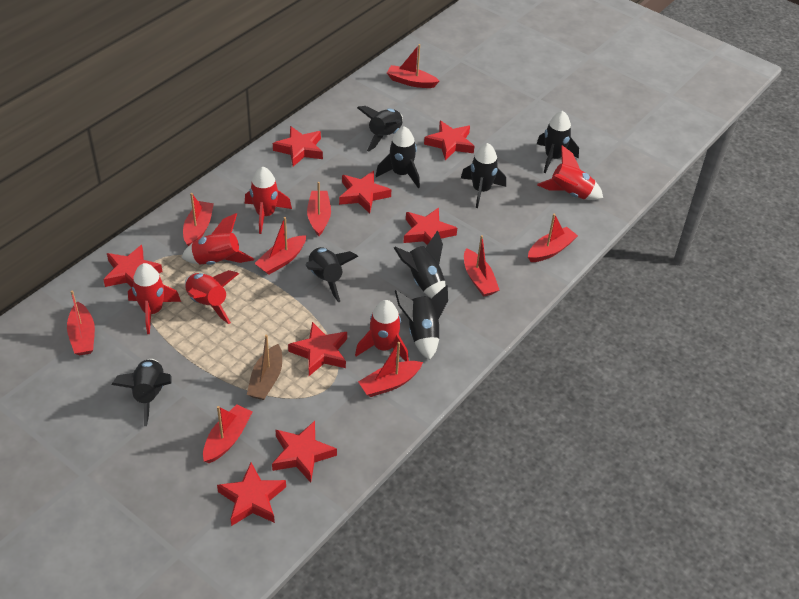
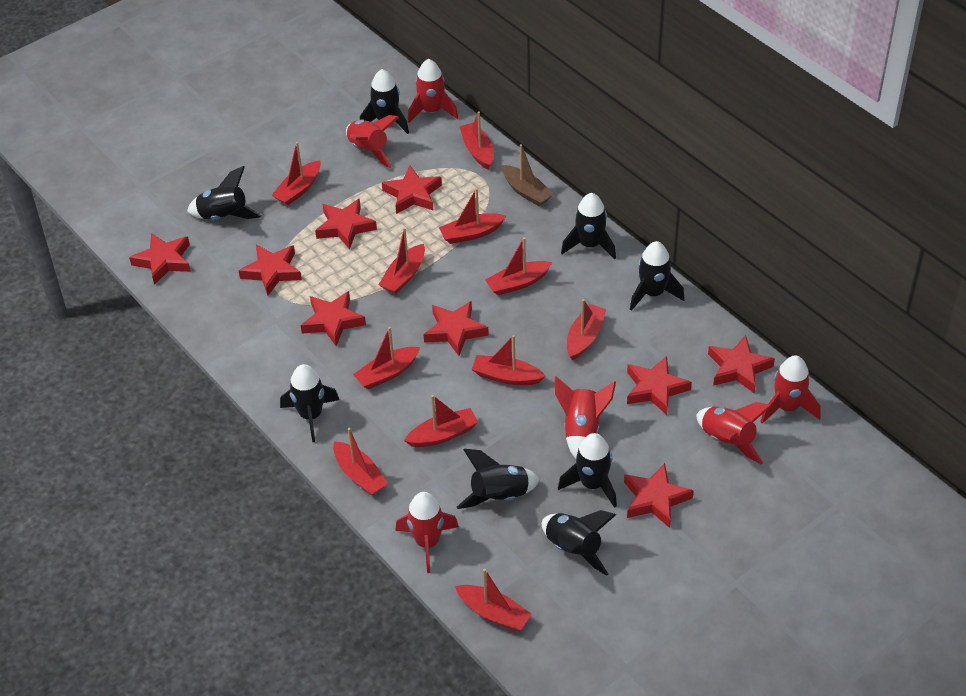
red boat: 9 -> 11
red star: 8 -> 9

